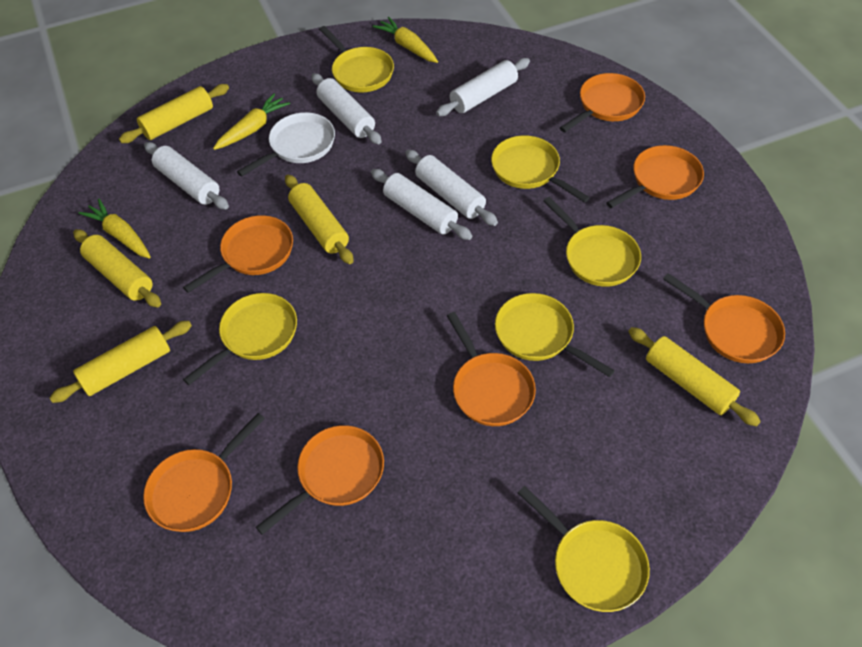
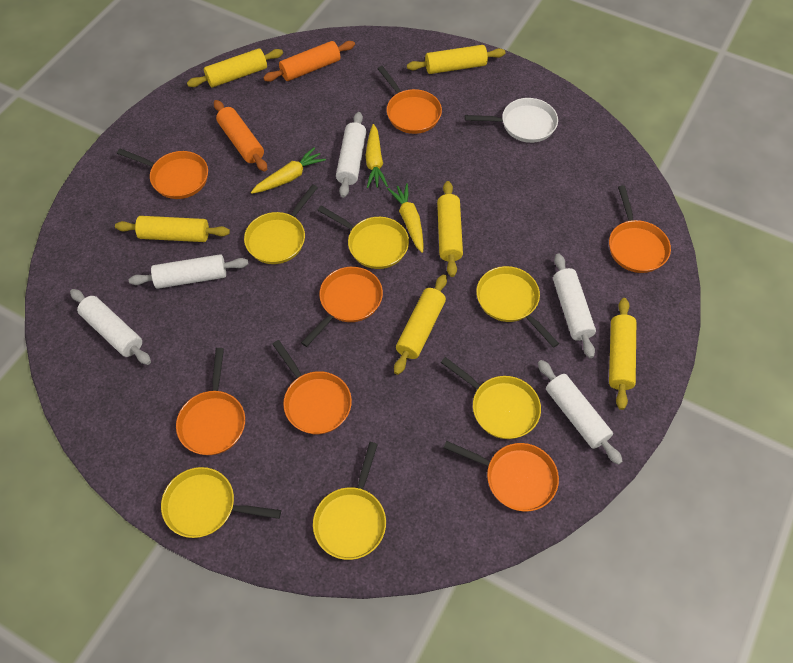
orange rolling pin: 0 -> 2
yellow rolling pin: 5 -> 6

